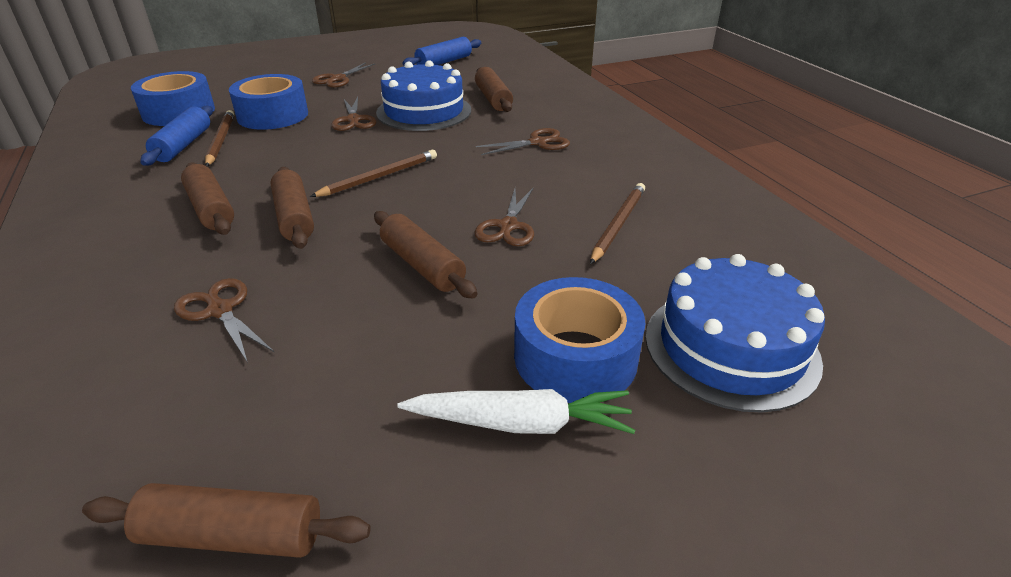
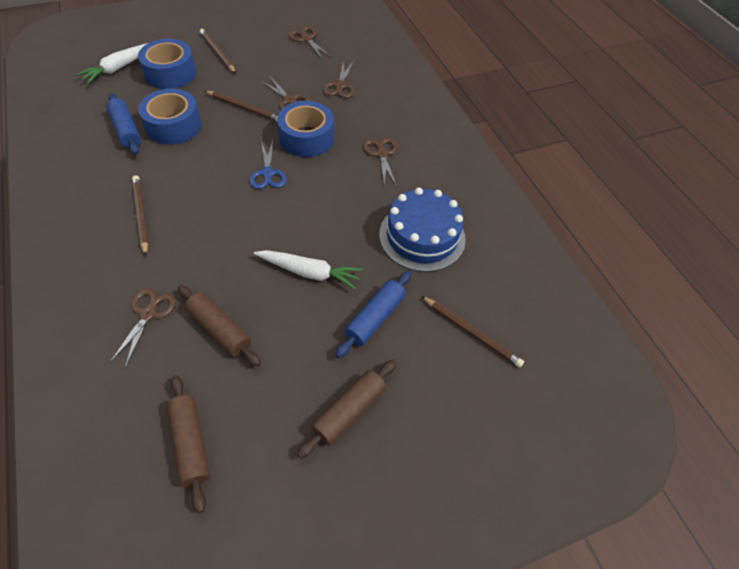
blue cake: 2 -> 1
blue scissors: 0 -> 1
brown pencil: 3 -> 4
brown rolling pin: 5 -> 3
white carrot: 1 -> 2

